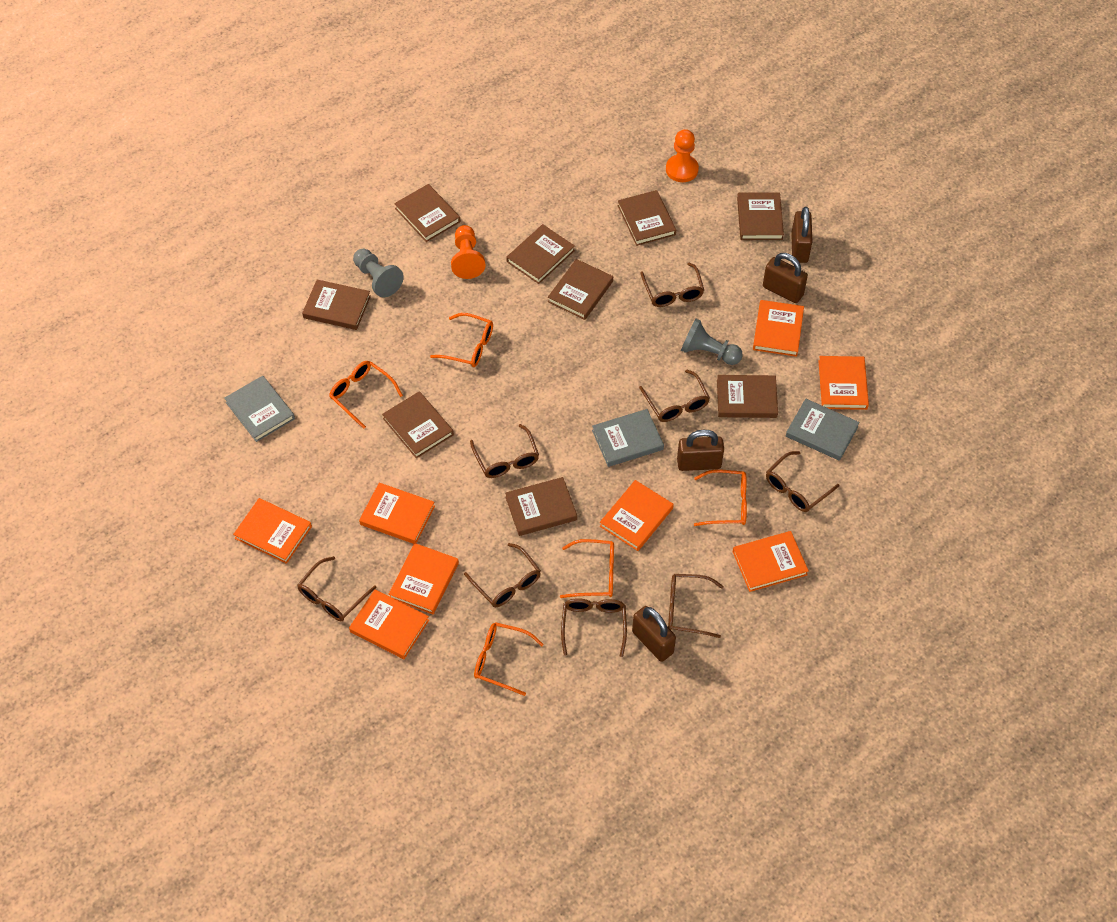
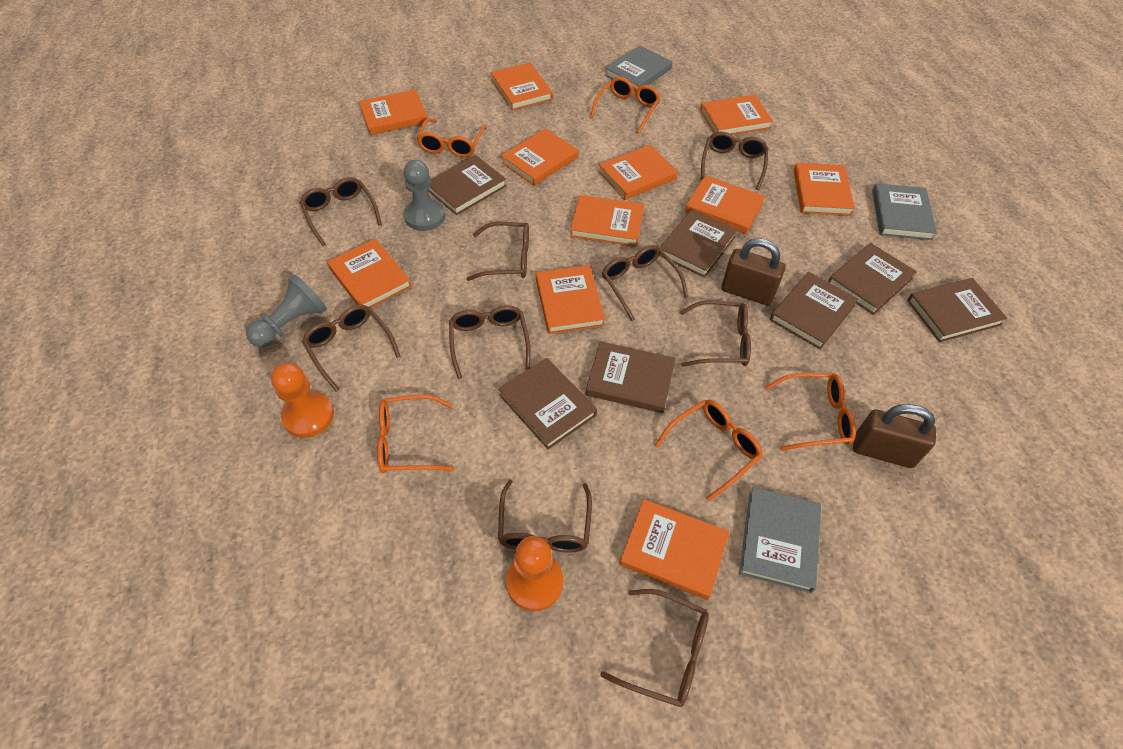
brown book: 9 -> 7
brown glasses: 8 -> 9
brown padlock: 4 -> 2
orange book: 8 -> 11

